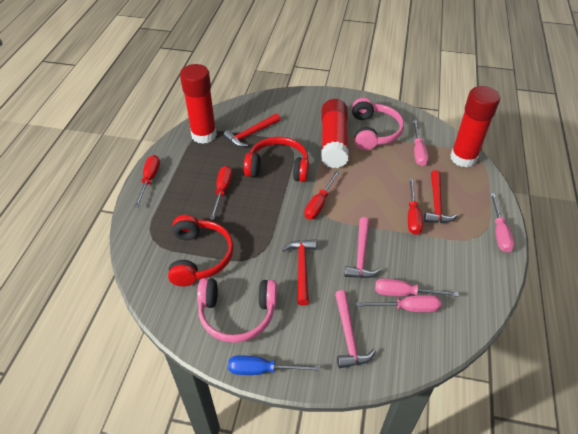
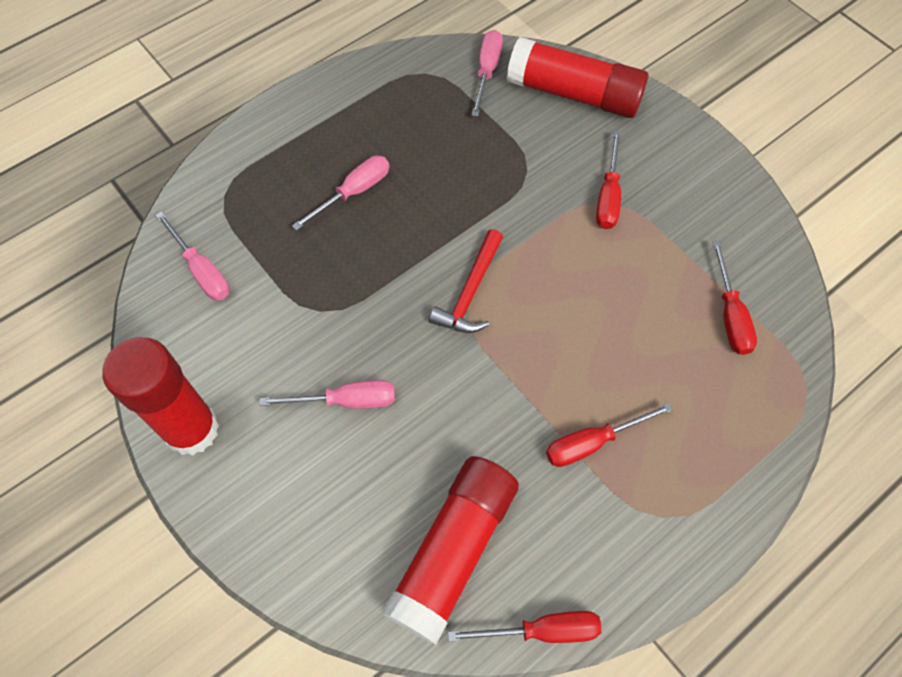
blue screwdriver: 1 -> 0
pink hammer: 2 -> 0
pink headphones: 2 -> 0
red hammer: 3 -> 1
red headphones: 2 -> 0

